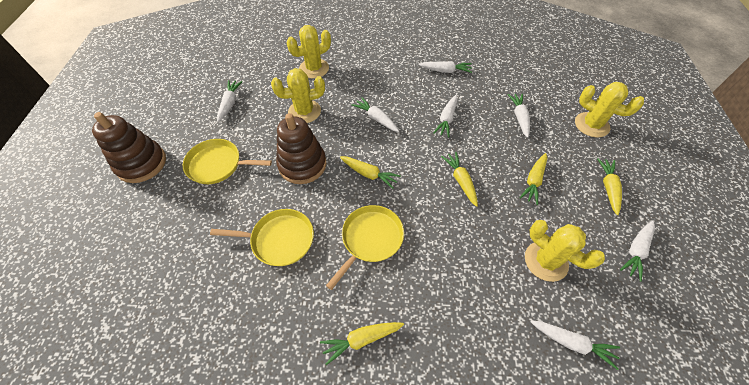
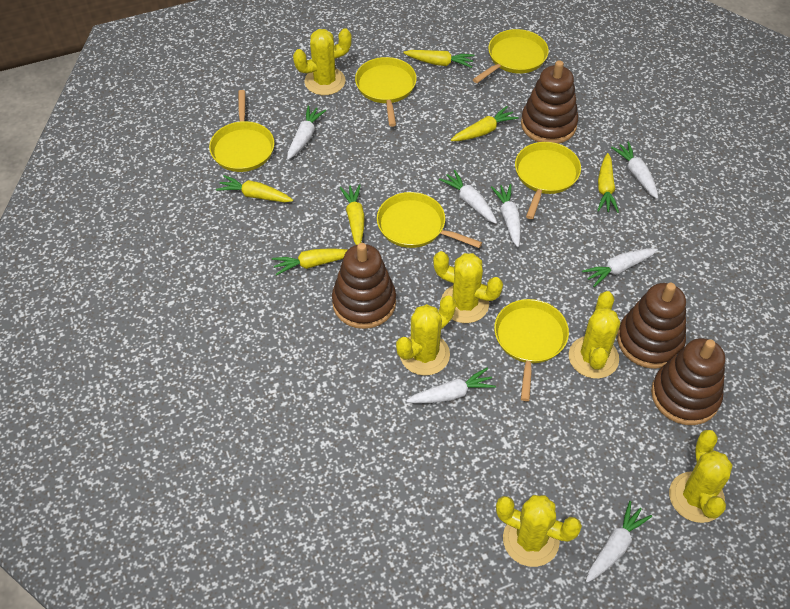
brown stacking toy: 2 -> 4
yellow cactus: 4 -> 6
yellow carrot: 5 -> 6
yellow pan: 3 -> 6

